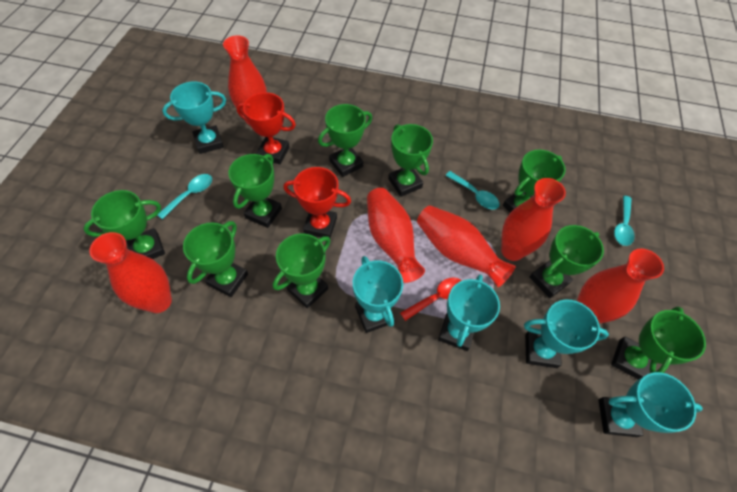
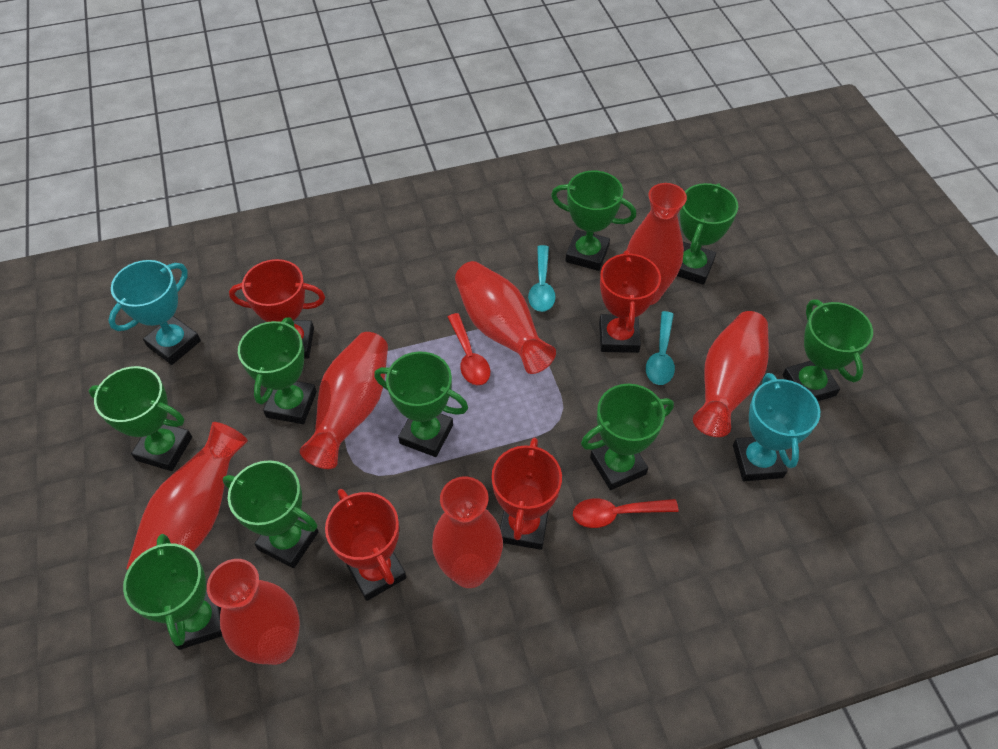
red spoon: 1 -> 2
red trophy: 2 -> 4
red vase: 6 -> 7
turquoise spoon: 3 -> 2
turquoise trophy: 5 -> 2

